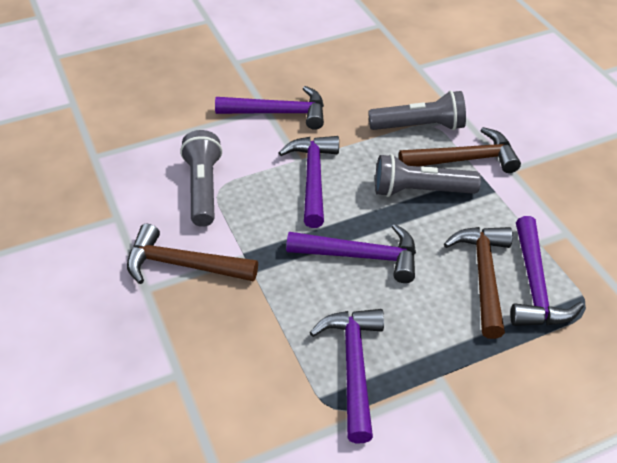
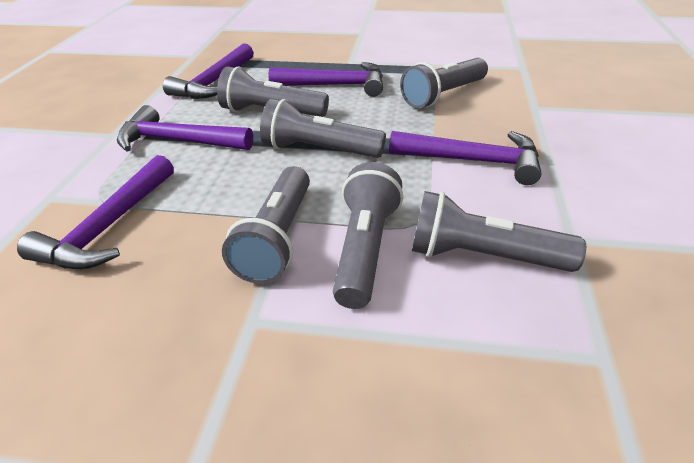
brown hammer: 3 -> 0
grey flashlight: 3 -> 6

